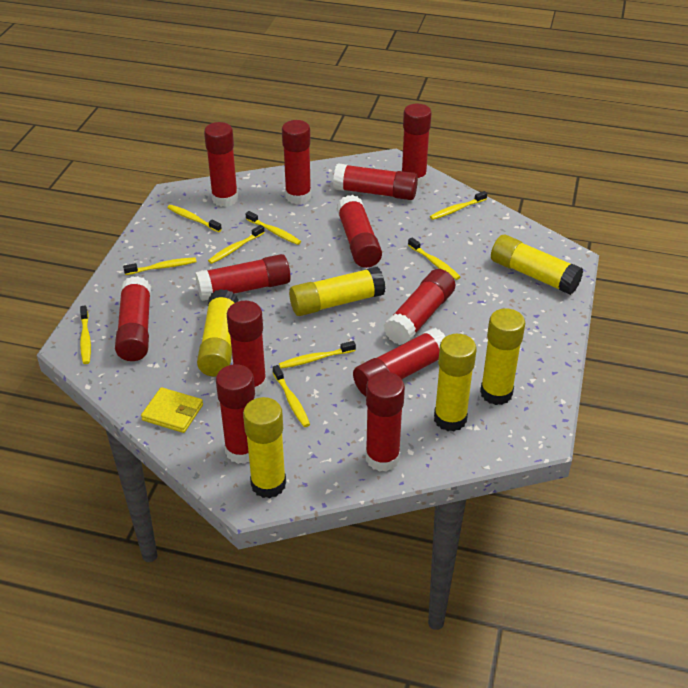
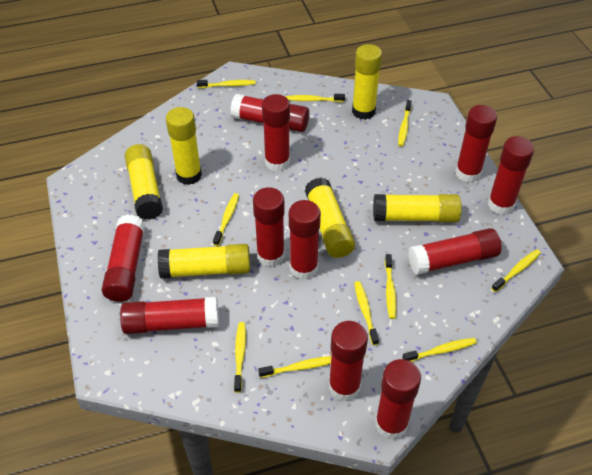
red glue stick: 12 -> 11
yellow toothbrush: 9 -> 10
yellow wallet: 1 -> 0

